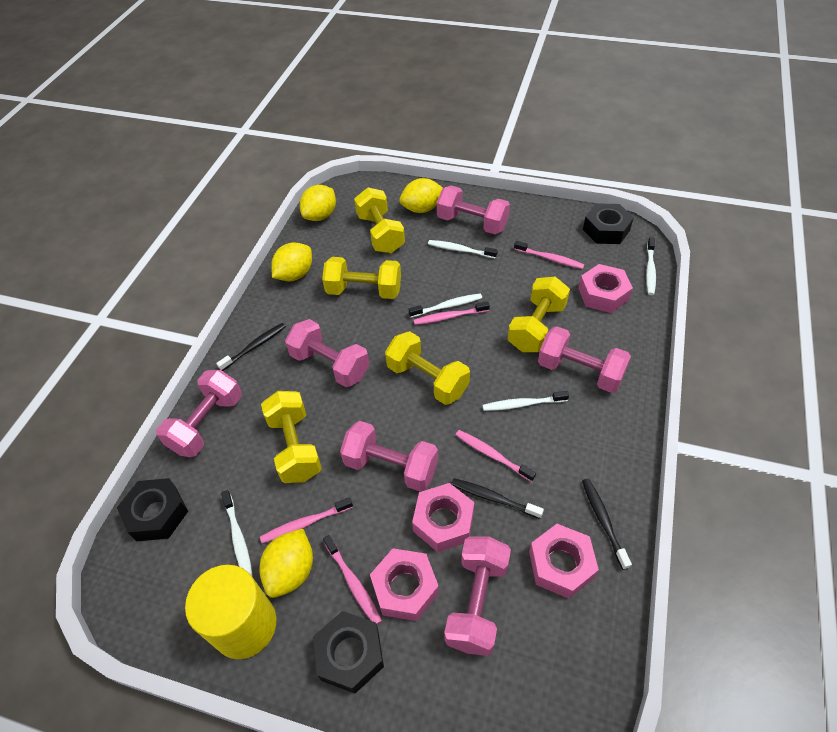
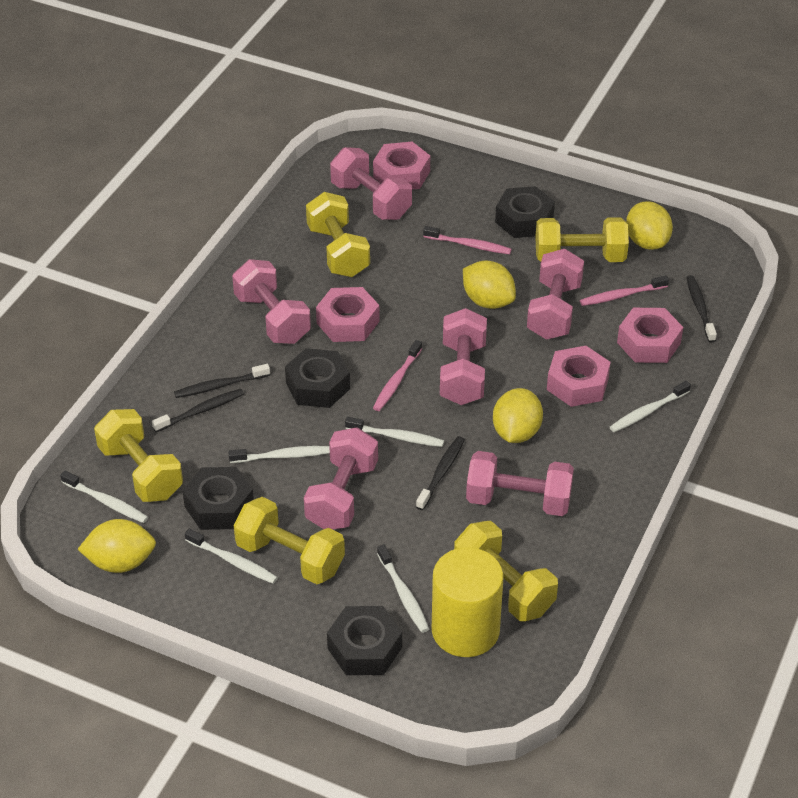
black nut: 3 -> 4
black toothbrush: 3 -> 4
pink toothbrush: 5 -> 3
white toothbrush: 5 -> 6

